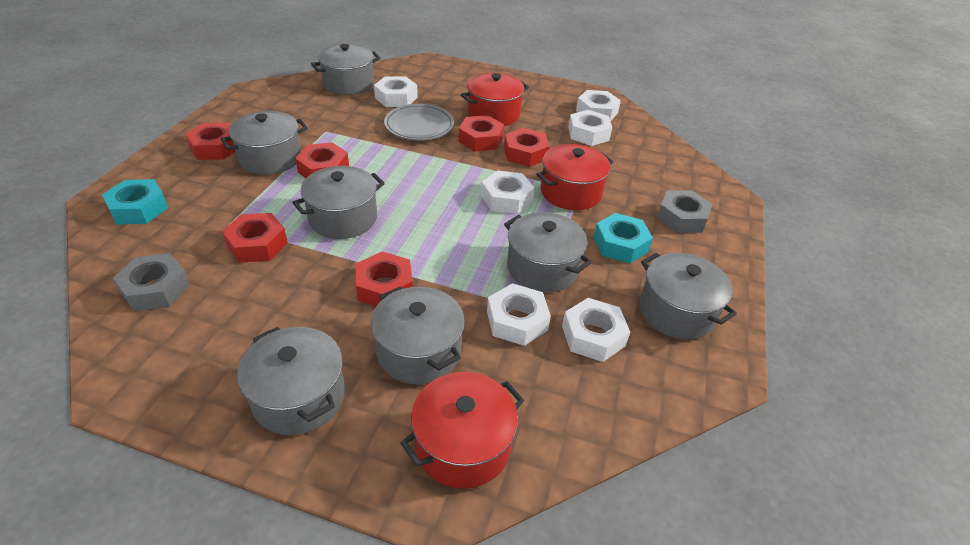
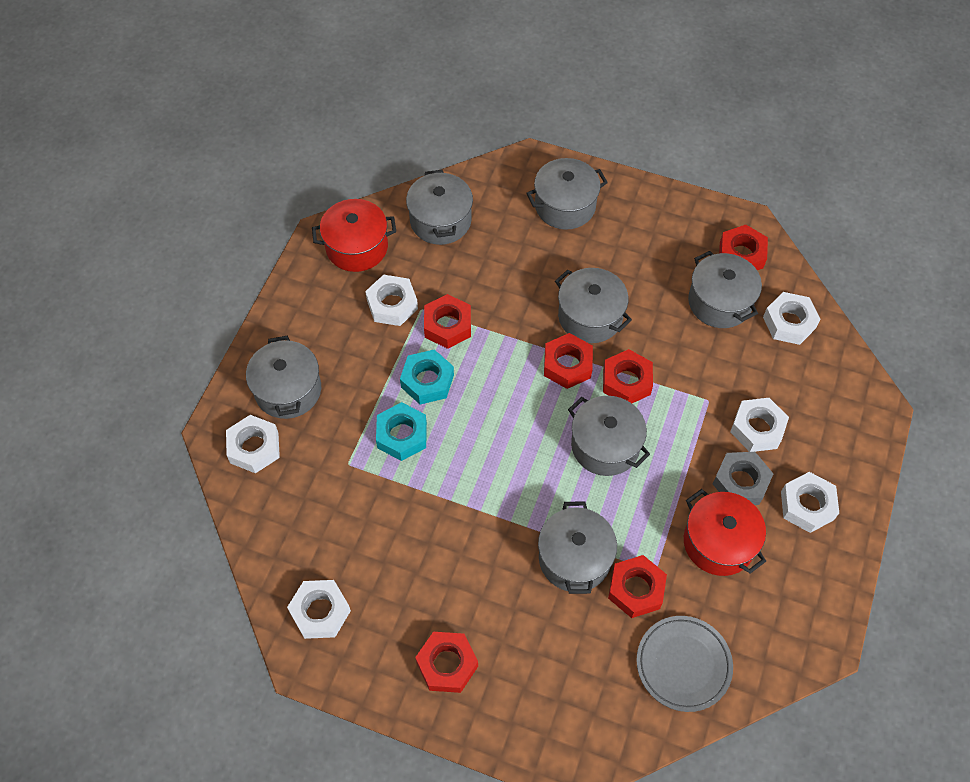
grey nut: 2 -> 1
red pot: 3 -> 2

